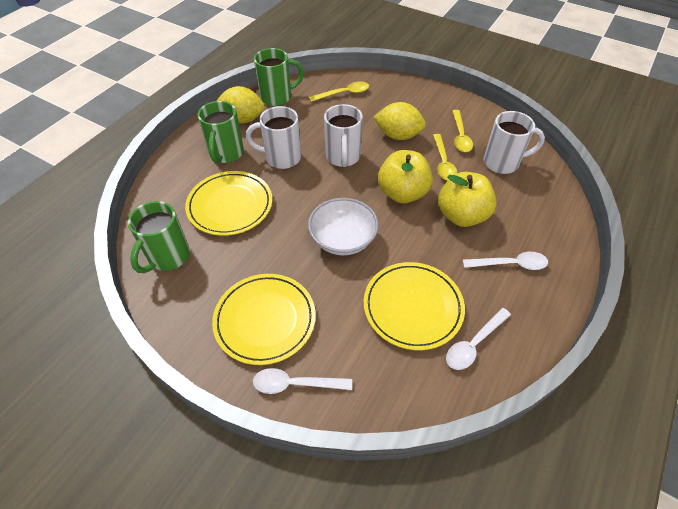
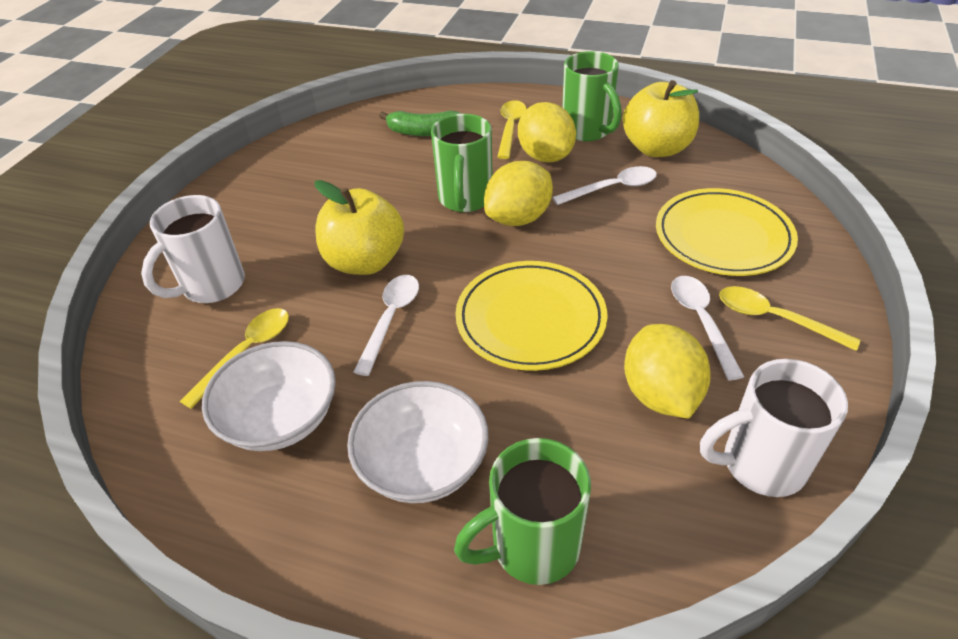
green banana: 0 -> 1
white bowl: 1 -> 2
white mug: 3 -> 2
yellow lemon: 2 -> 3
yellow plate: 3 -> 2

